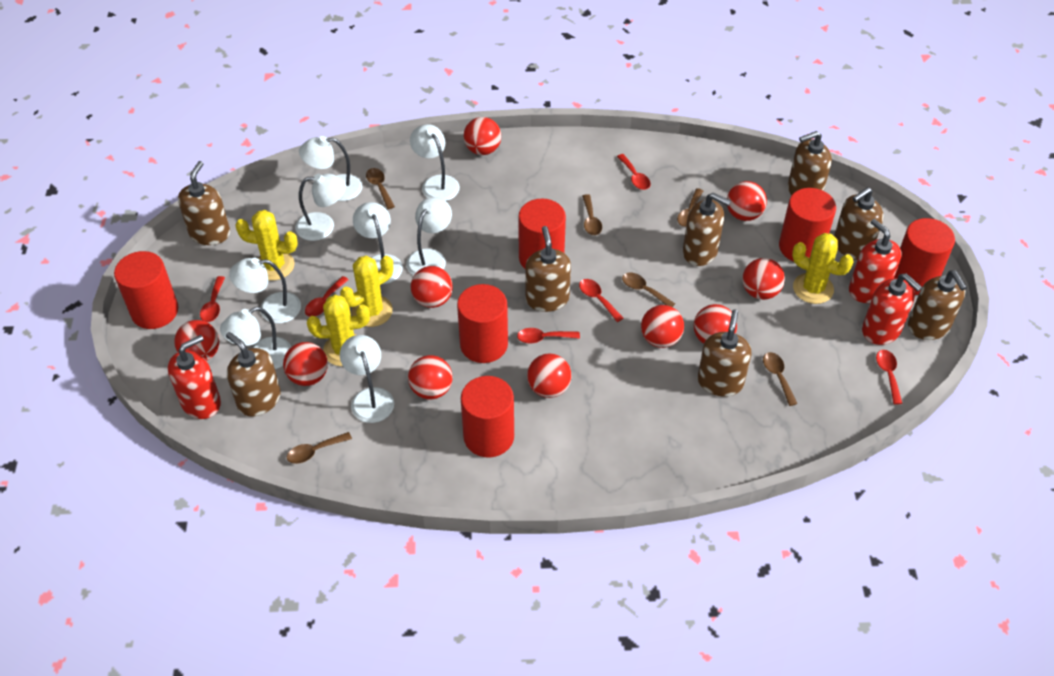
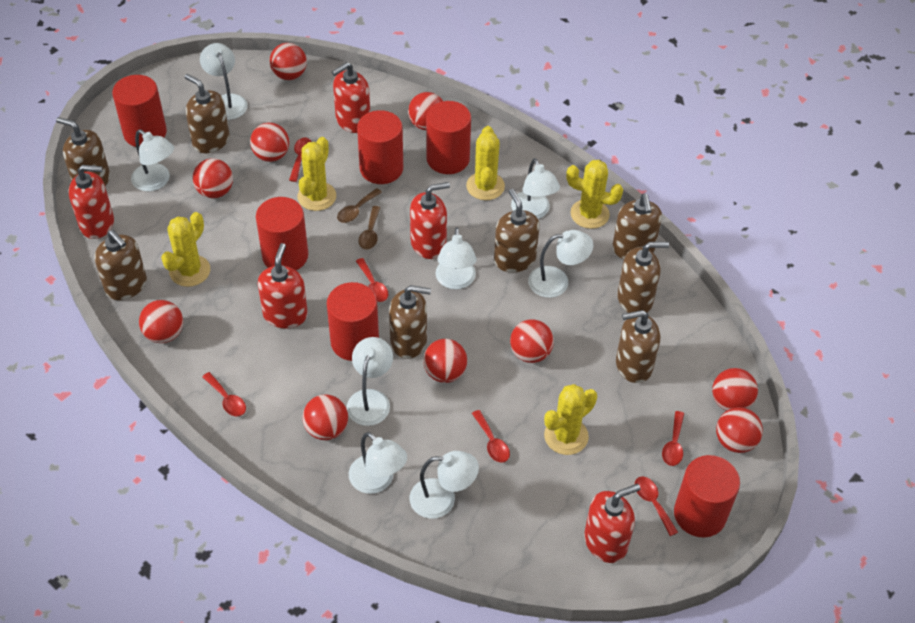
brown spoon: 6 -> 2
red soap dispenser: 3 -> 5
yellow cactus: 4 -> 5

